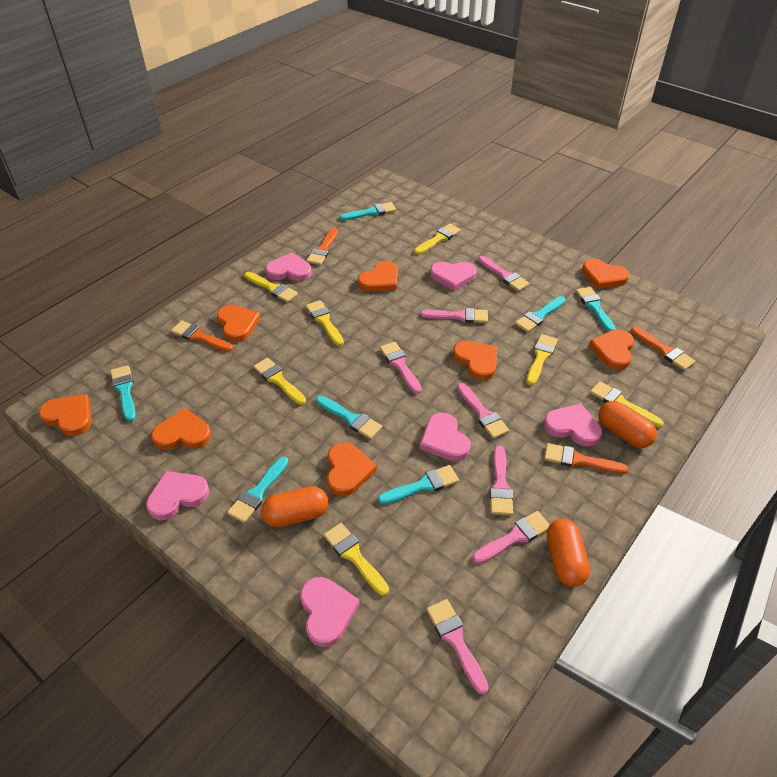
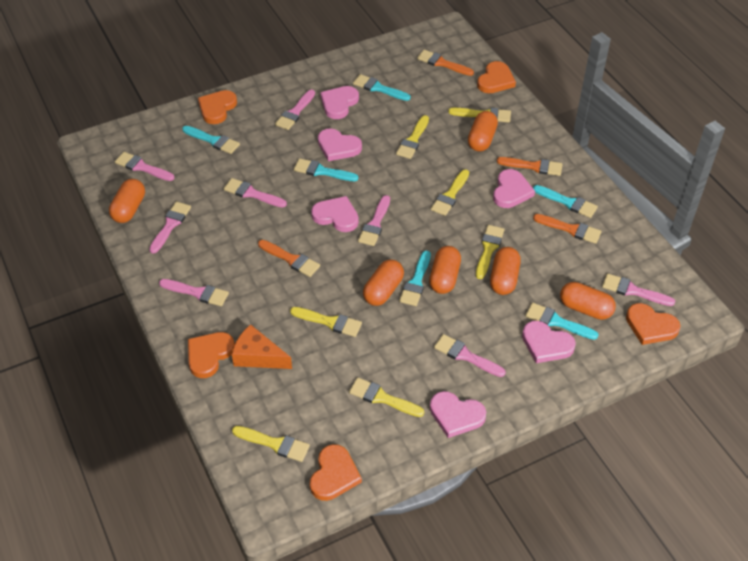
orange capsule: 3 -> 6
orange cheese: 0 -> 1
orange heart: 8 -> 5
pink brush: 7 -> 8
turquoise brush: 7 -> 6

